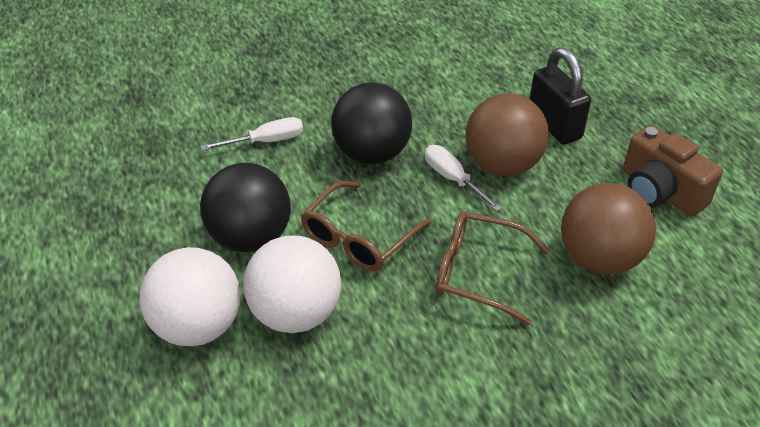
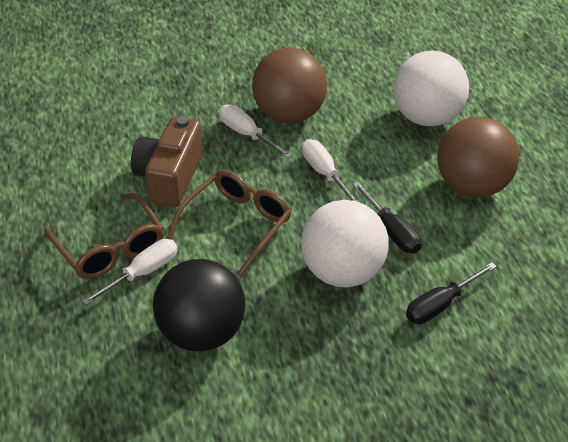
black ball: 2 -> 1
black padlock: 1 -> 0
black screwdriver: 0 -> 2
white screwdriver: 2 -> 3

